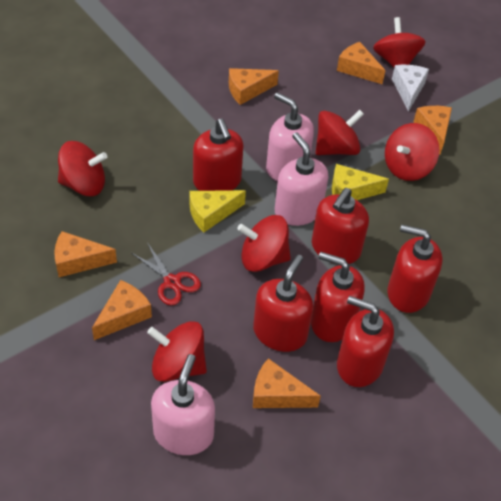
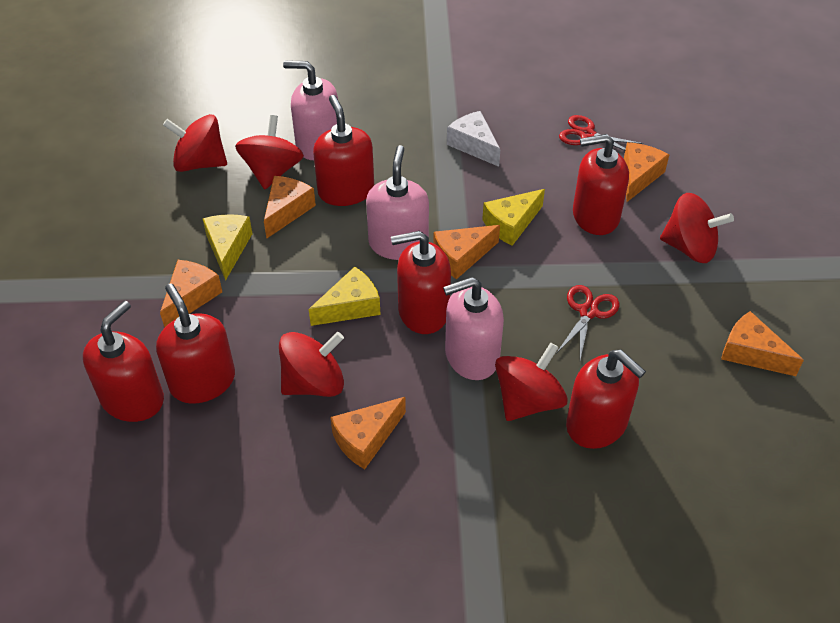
red scissors: 1 -> 2
red spinning top: 6 -> 5
yellow cheese: 2 -> 3

